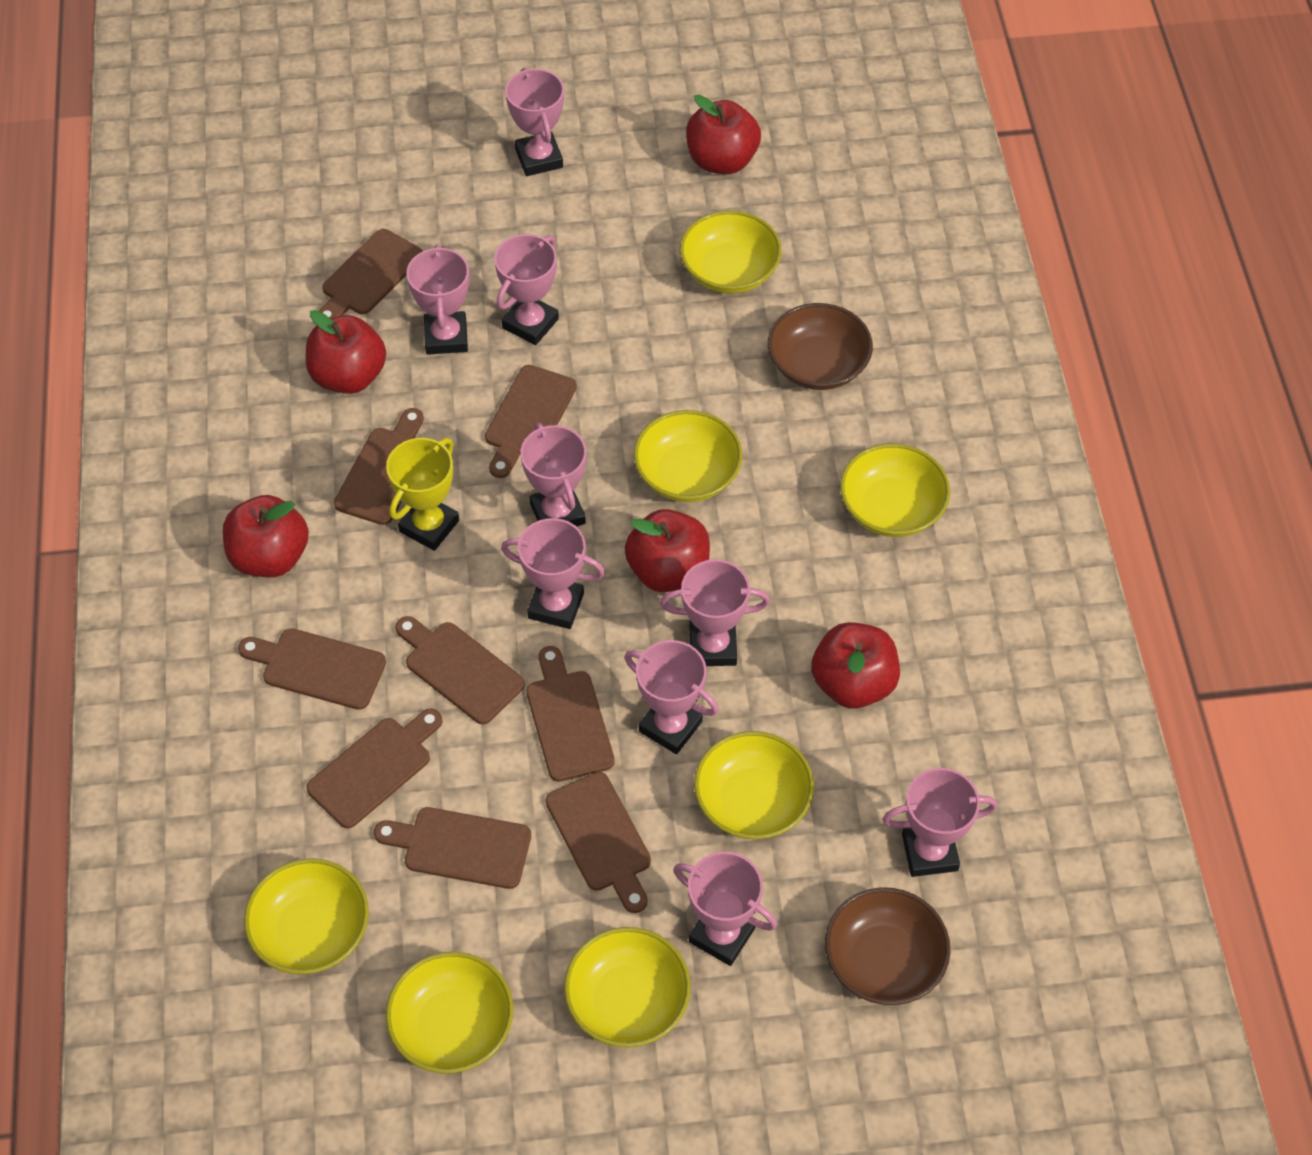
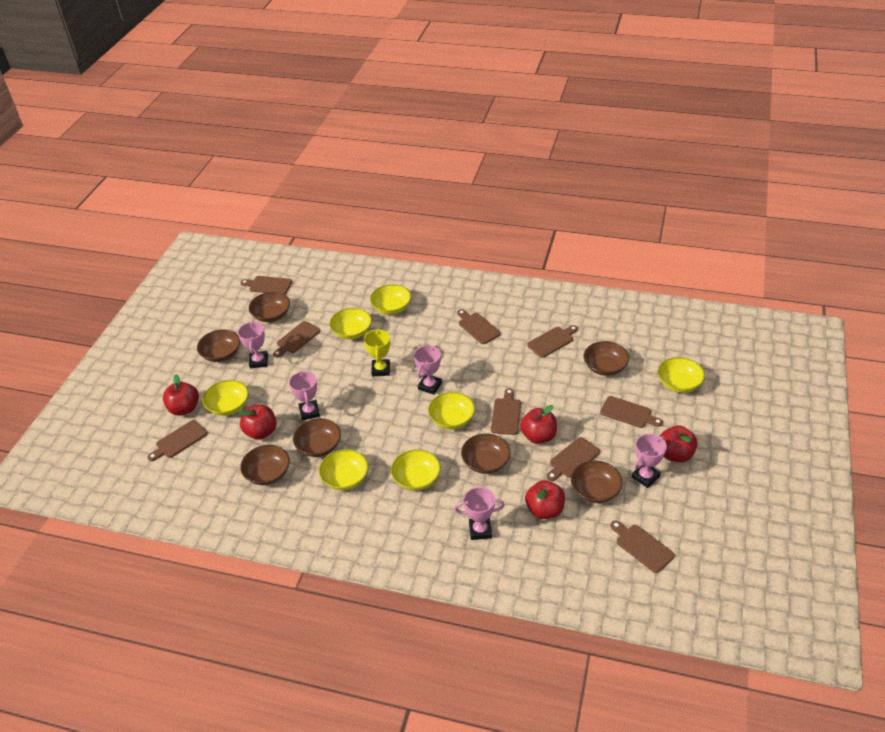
brown bowl: 2 -> 7
pink trophy: 9 -> 5

